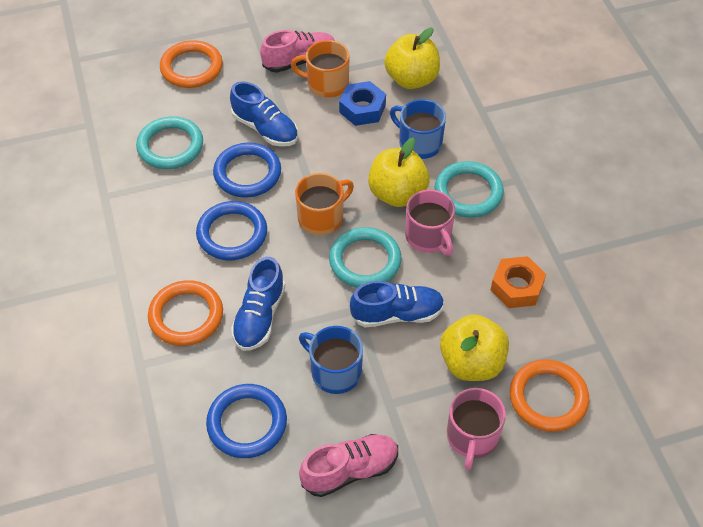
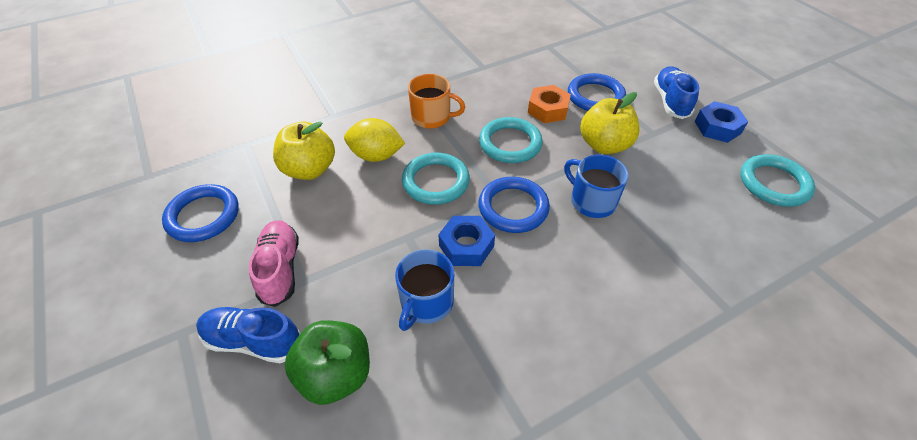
blue nut: 1 -> 2
blue shoe: 3 -> 2
green apple: 0 -> 1
orange mug: 2 -> 1
orange ring: 3 -> 0
pink mug: 2 -> 0
pink shoe: 2 -> 1
yellow apple: 3 -> 2
yellow lemon: 0 -> 1

